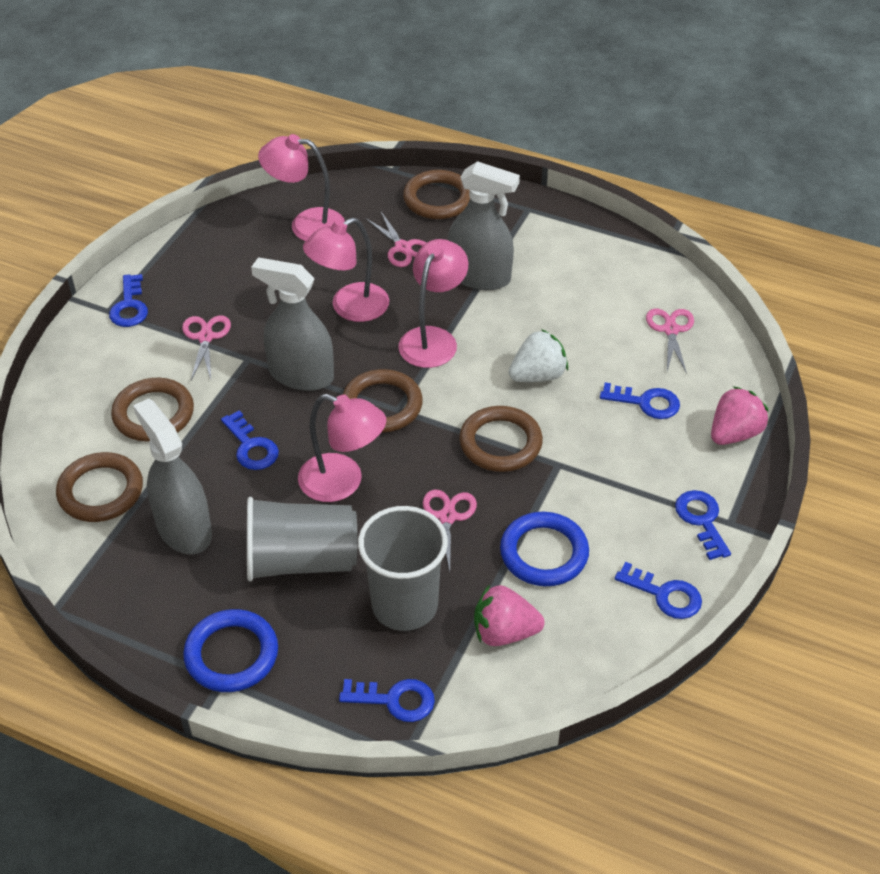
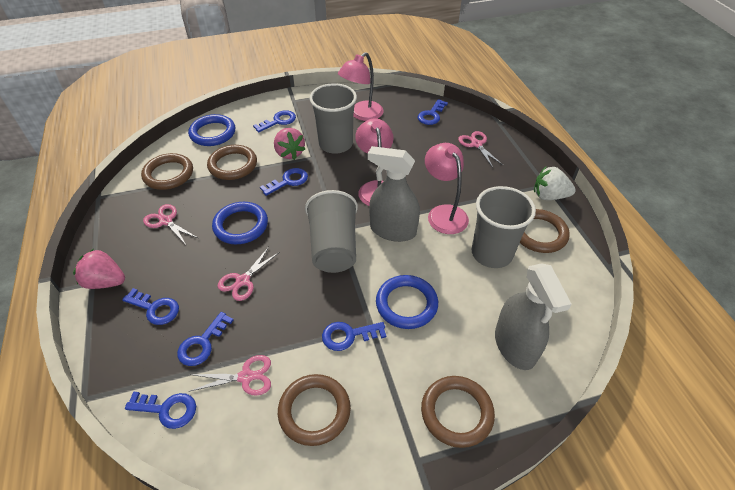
blue key: 6 -> 7
blue ring: 2 -> 3
grey cup: 2 -> 3
grey spray bottle: 3 -> 2
pink lamp: 4 -> 3

